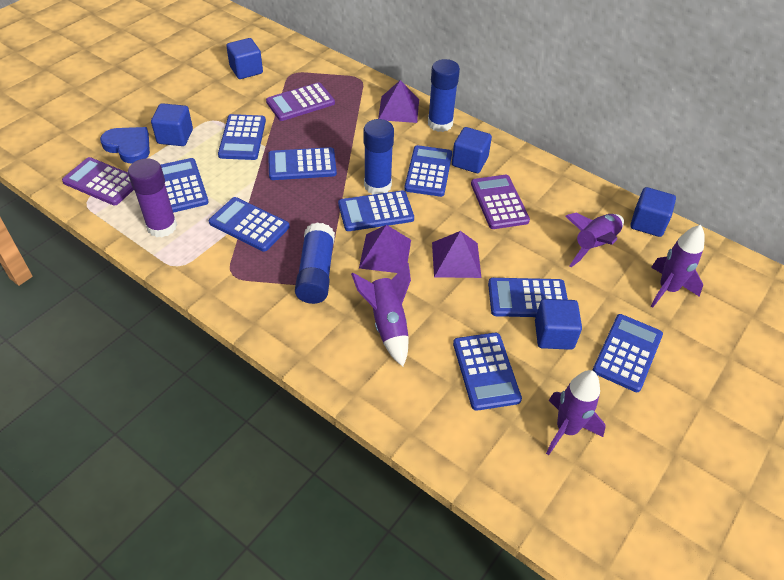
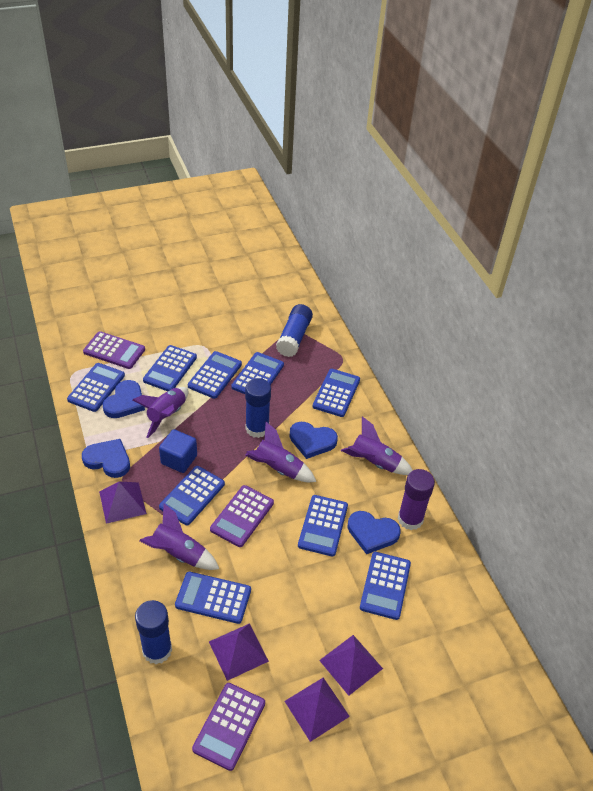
blue cube: 5 -> 1
blue heart: 1 -> 4
purple pyramid: 3 -> 4

